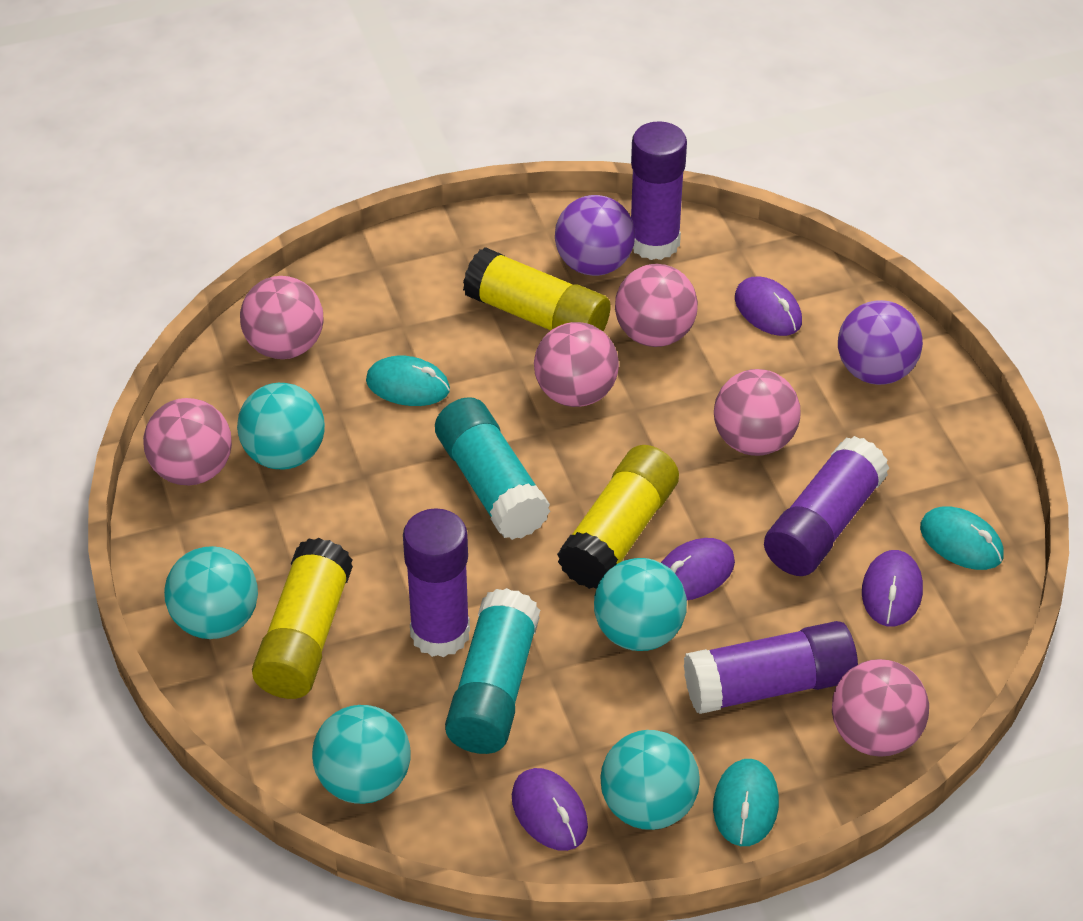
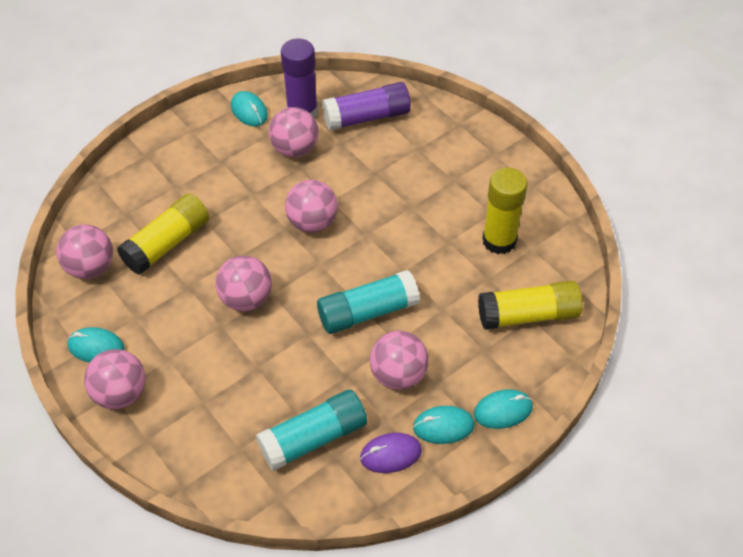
purple ball: 2 -> 0
purple glue stick: 4 -> 2
purple mouse: 4 -> 1
turquoise ball: 5 -> 0
turquoise mouse: 3 -> 4

